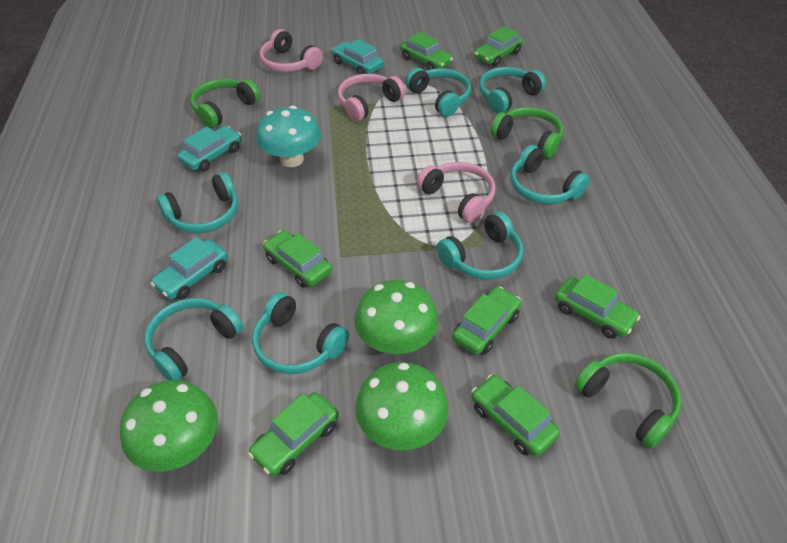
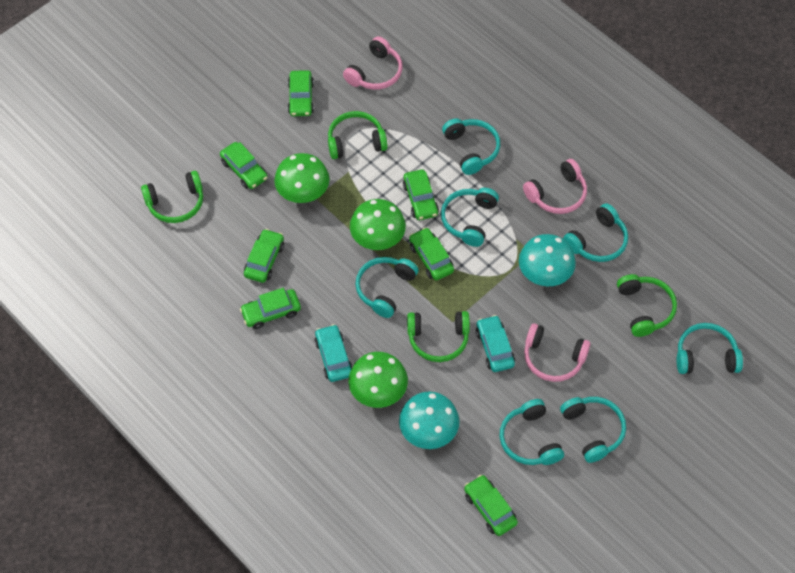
green headphones: 3 -> 4
turquoise car: 3 -> 2
turquoise mushroom: 1 -> 2

